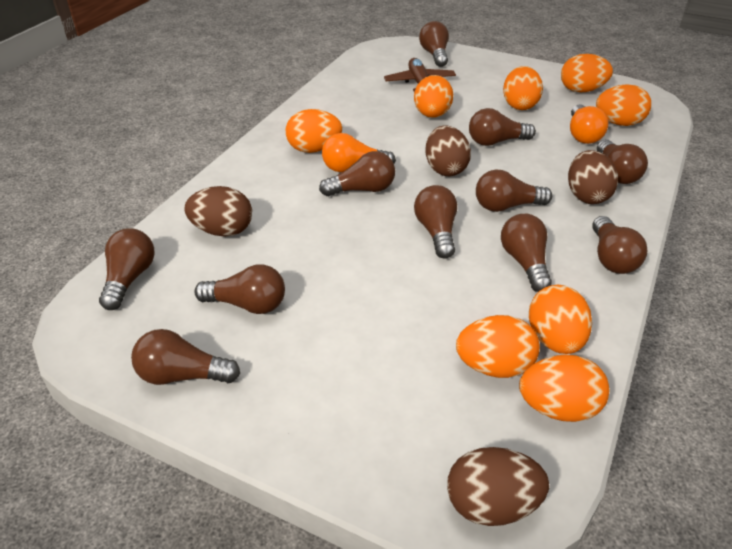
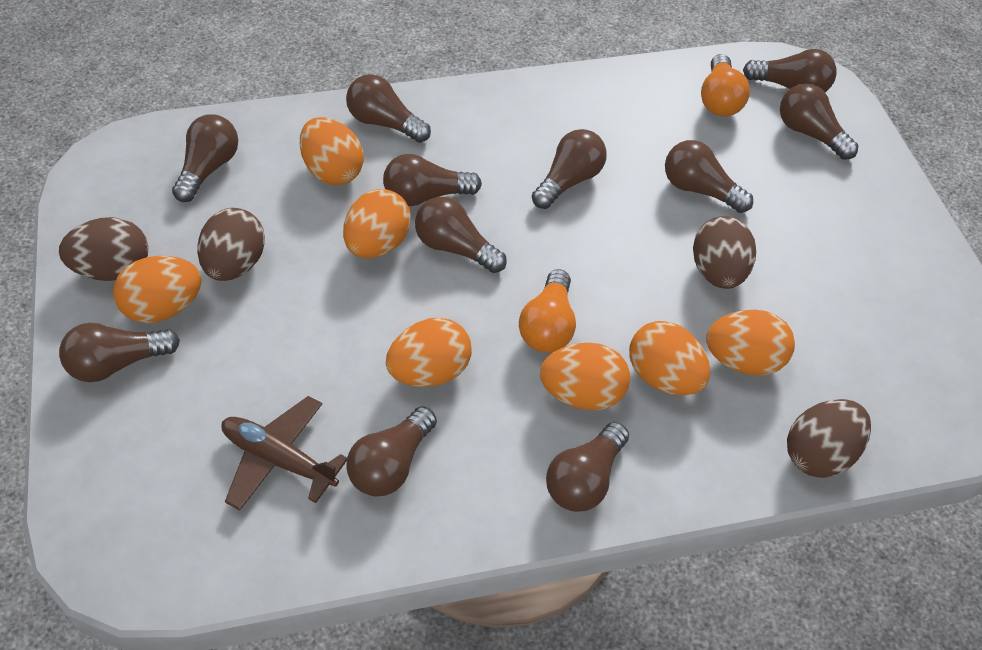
orange egg: 8 -> 7

